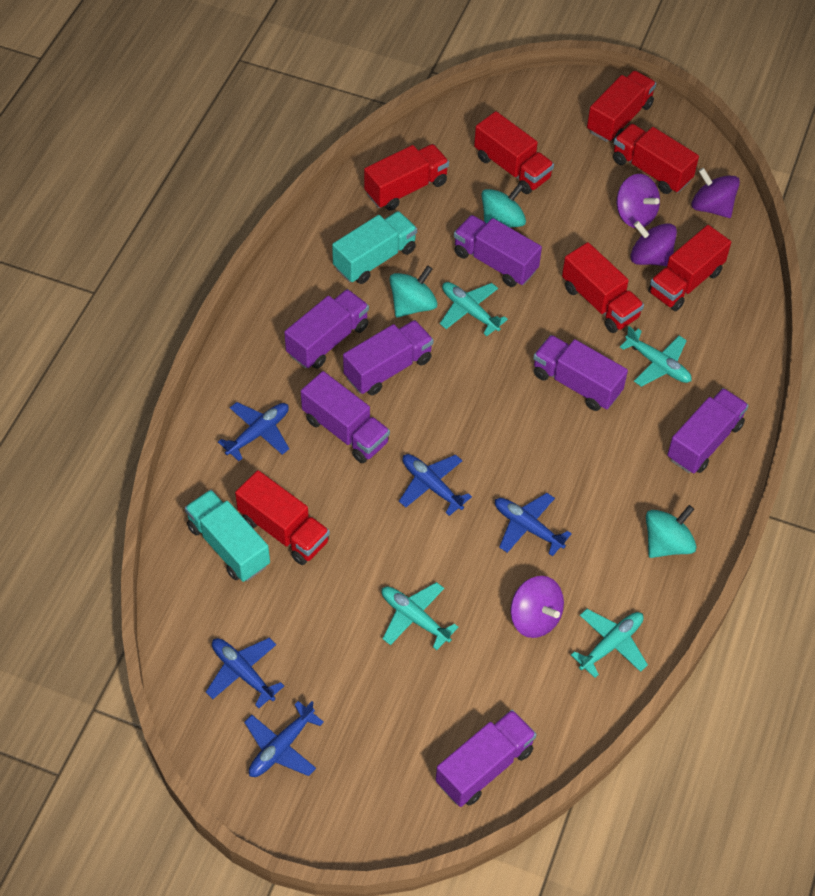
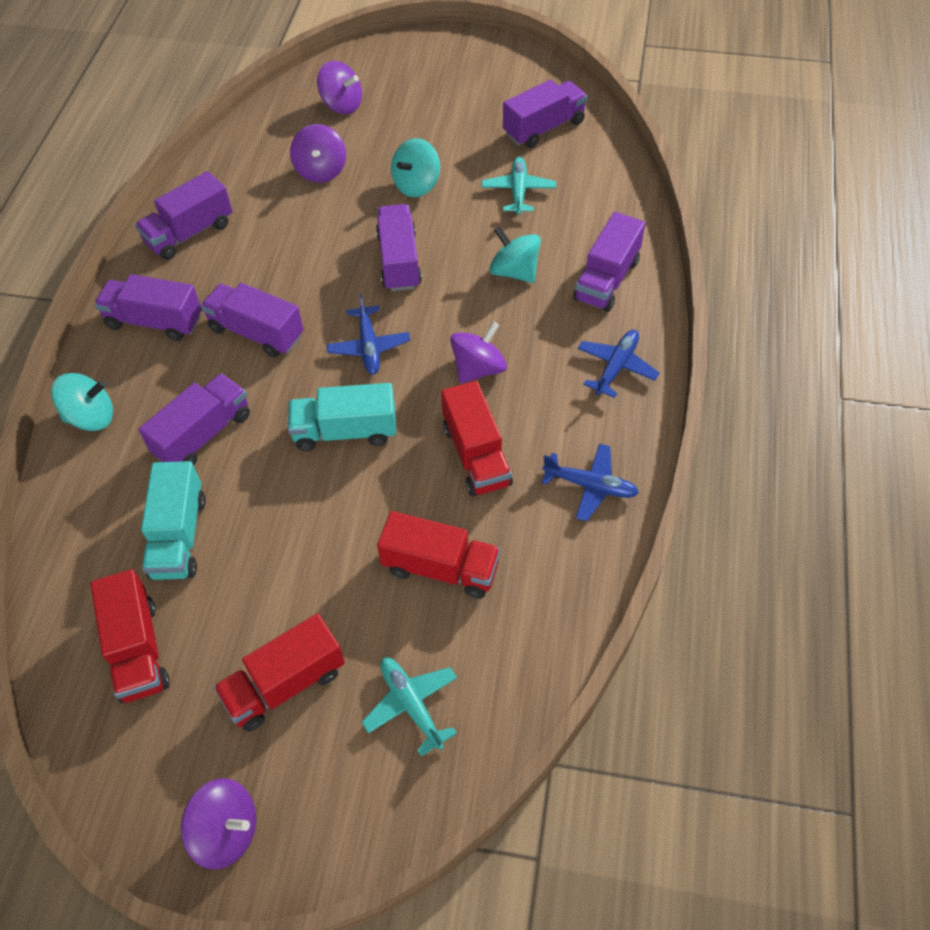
blue plane: 5 -> 3
red truck: 7 -> 4
turquoise plane: 4 -> 2

